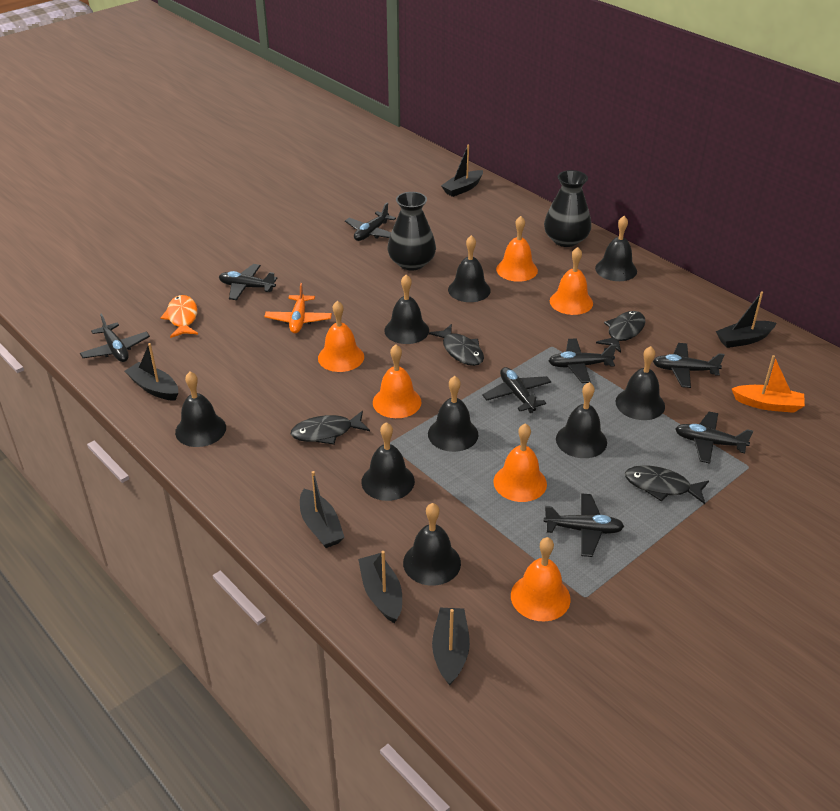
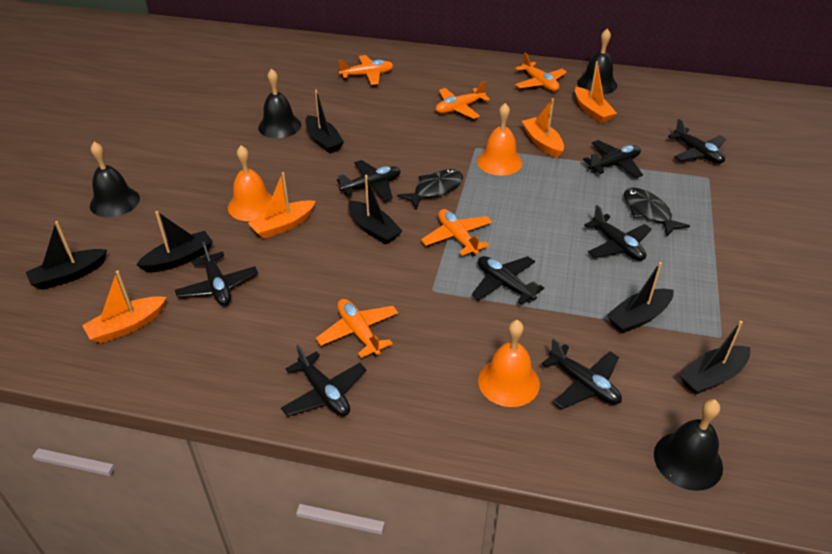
black bell: 9 -> 4
black fish: 4 -> 2
black vase: 2 -> 0
orange bell: 6 -> 3
orange boat: 1 -> 4
orange fish: 1 -> 0
orange plane: 1 -> 5

